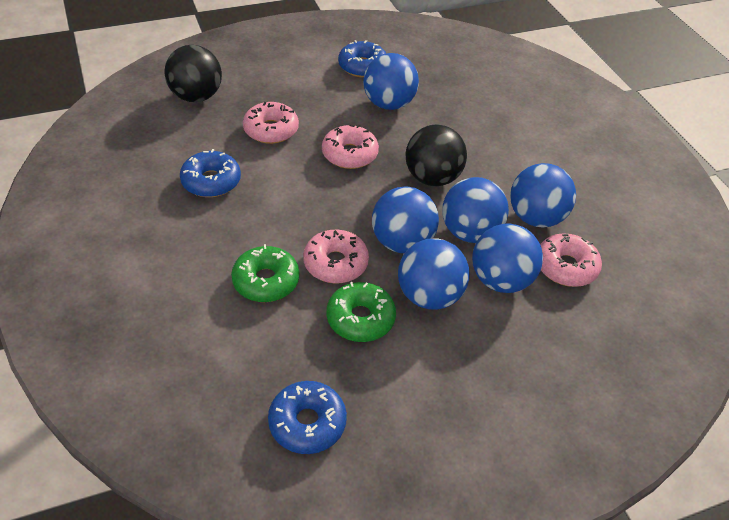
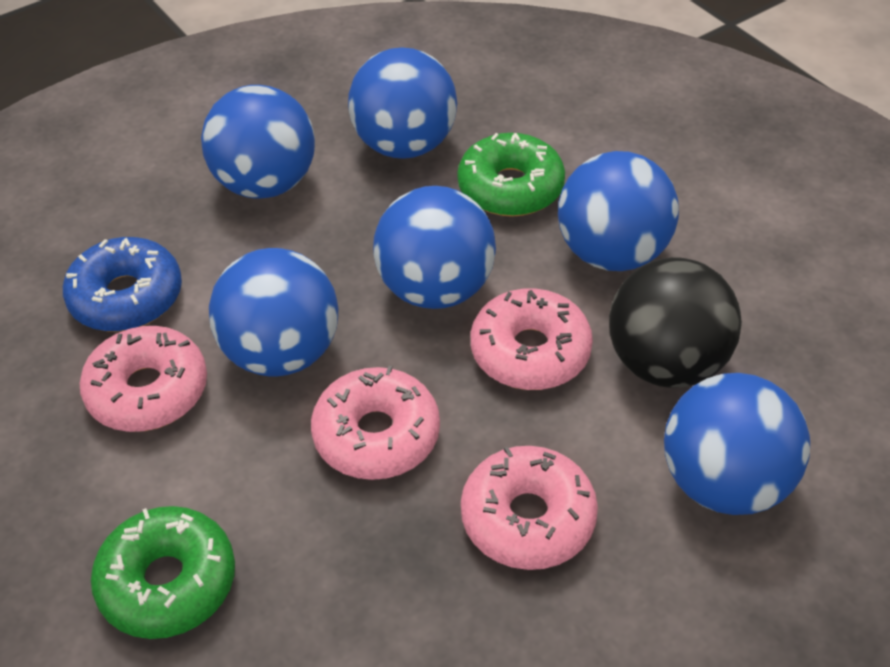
black ball: 2 -> 1
blue donut: 3 -> 1

